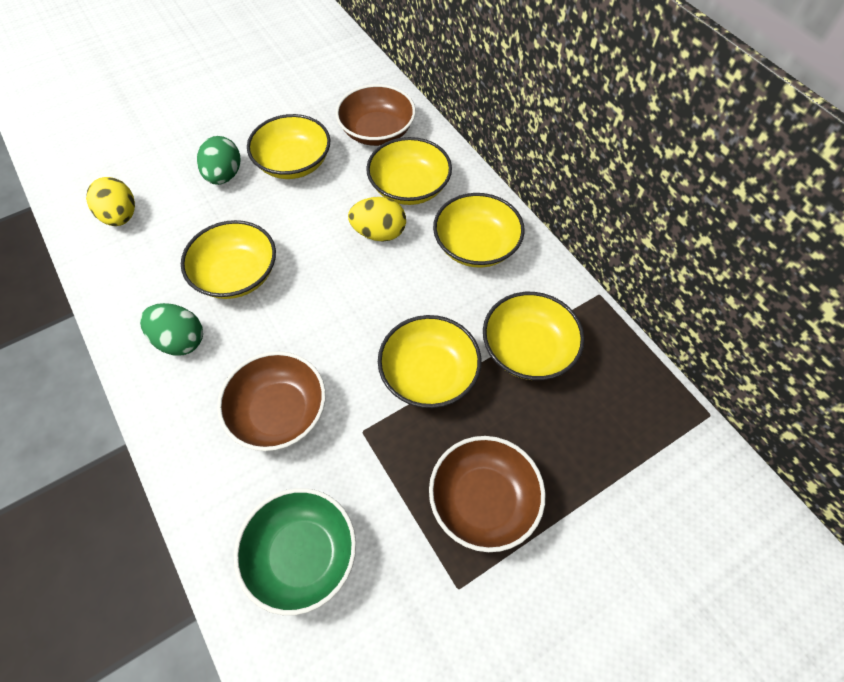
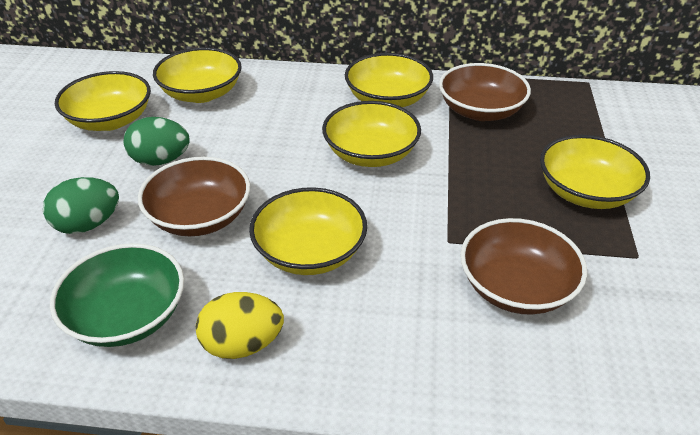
yellow egg: 2 -> 1

